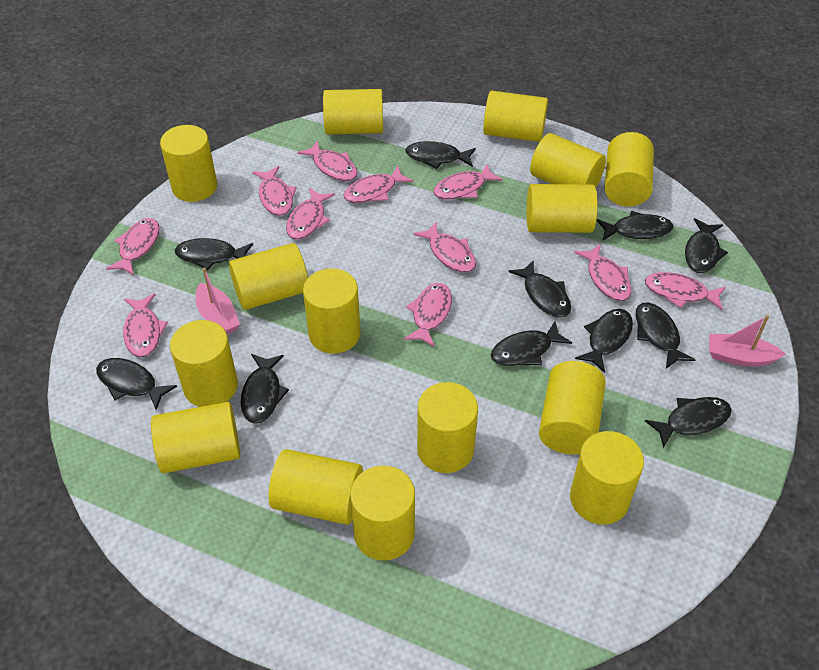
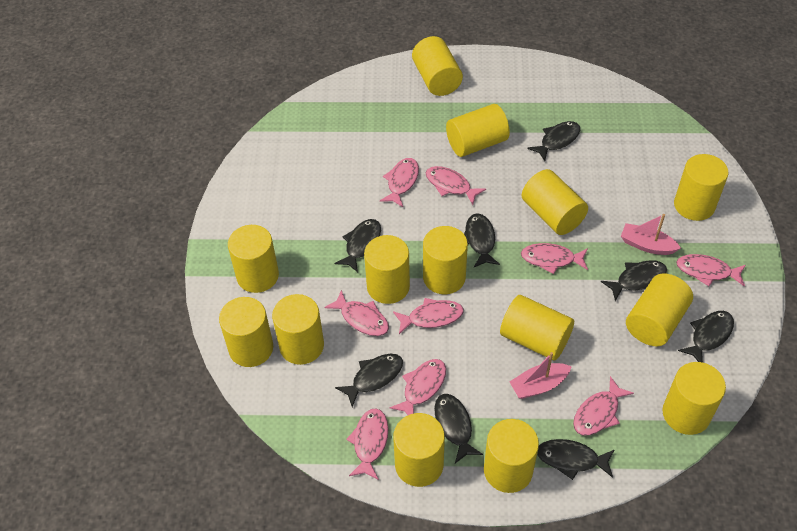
black fish: 11 -> 8
pink fish: 11 -> 9
yellow cylinder: 15 -> 14

